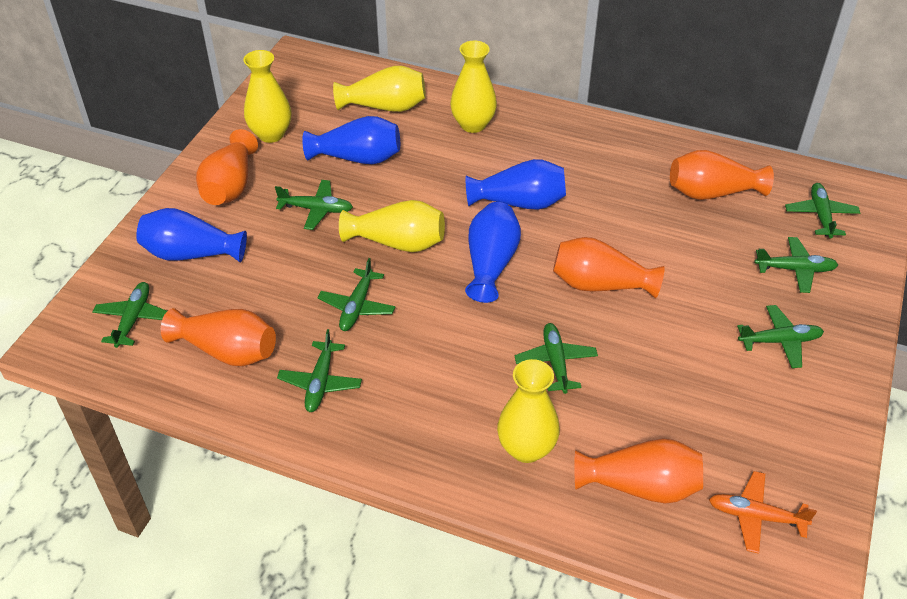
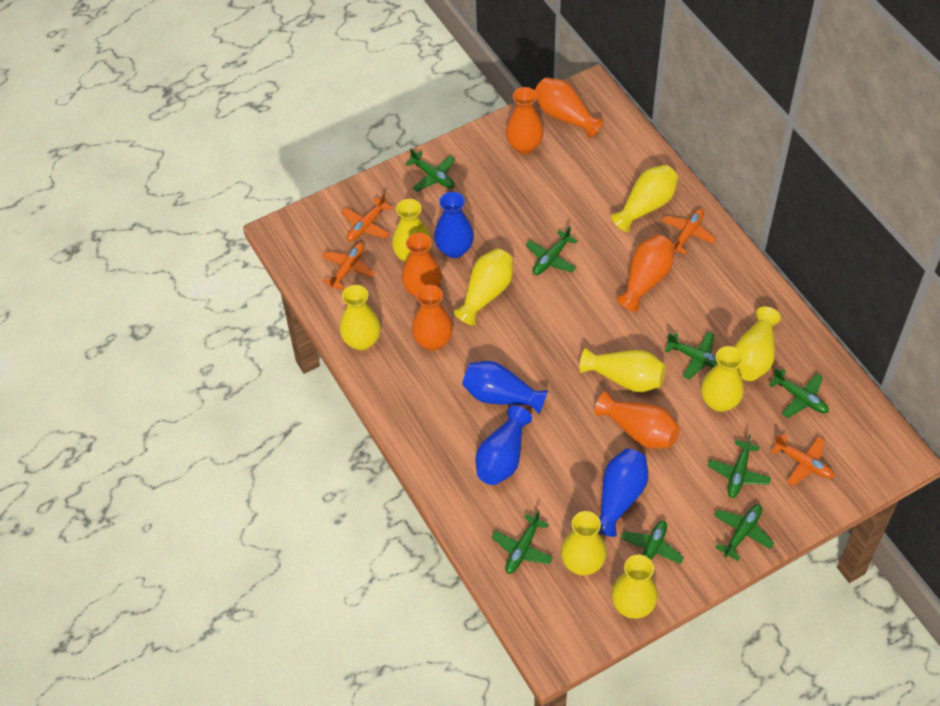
orange plane: 1 -> 4
orange vase: 5 -> 6
yellow vase: 5 -> 9

